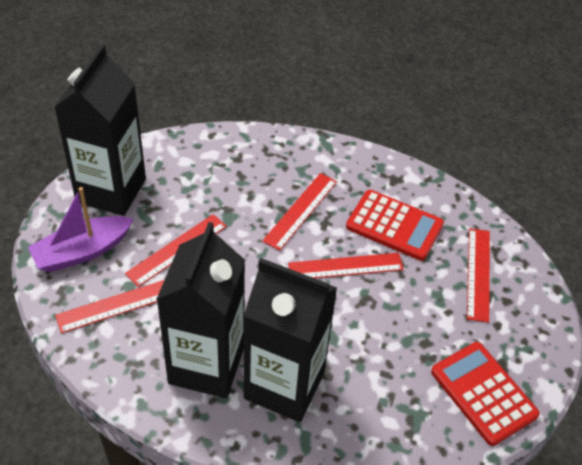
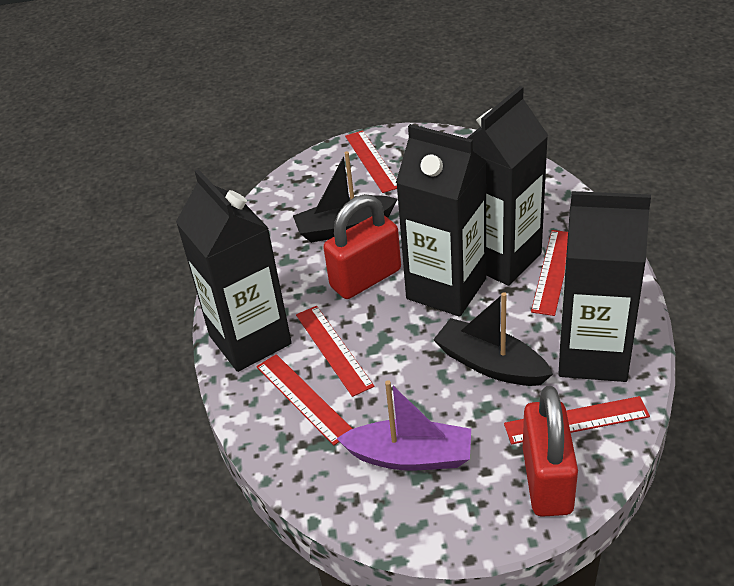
black boat: 0 -> 2
black carton: 3 -> 4
red calculator: 2 -> 0
red padlock: 0 -> 2

